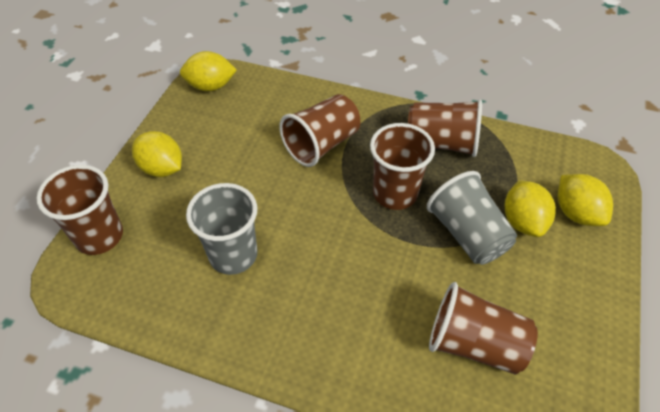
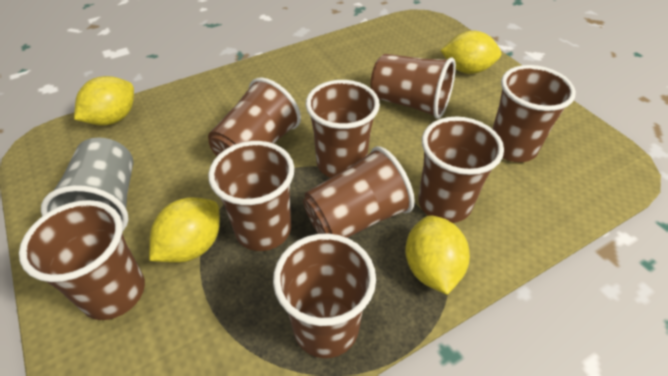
brown cup: 5 -> 9
grey cup: 2 -> 1

